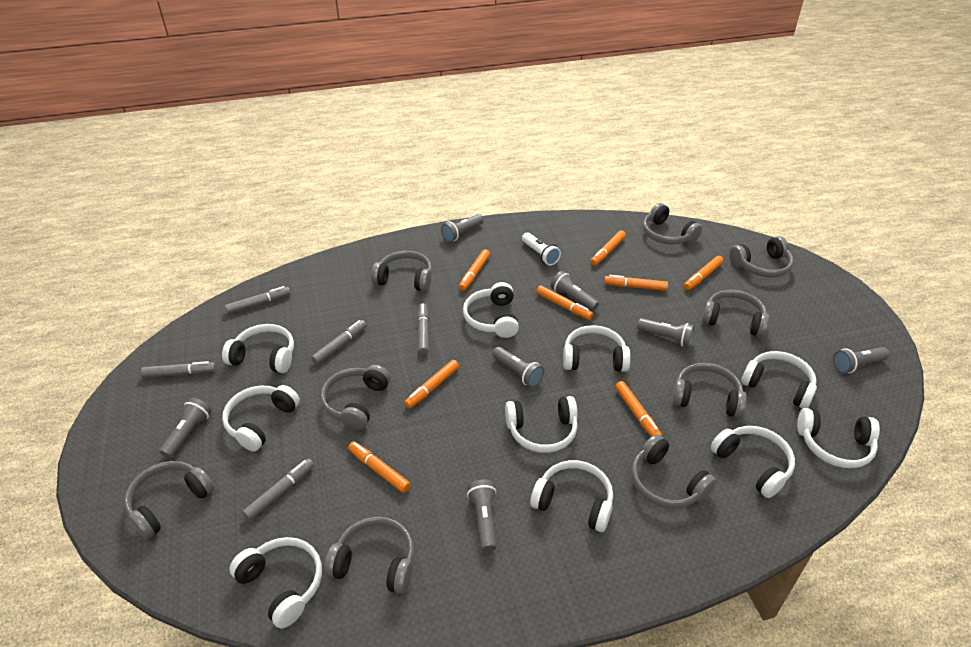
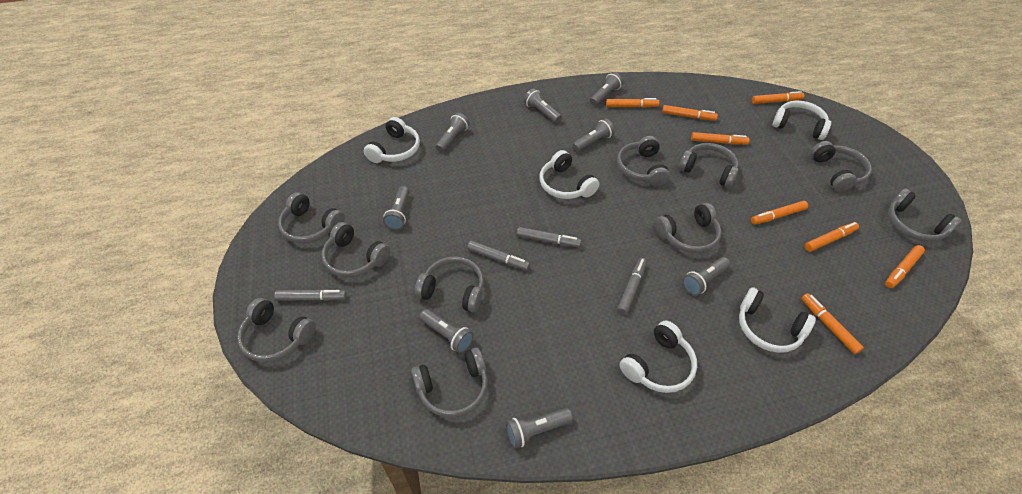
grey flashlight: 7 -> 8
grey headphones: 9 -> 10
grey marker: 5 -> 4
white flashlight: 1 -> 0
white headphones: 10 -> 5

